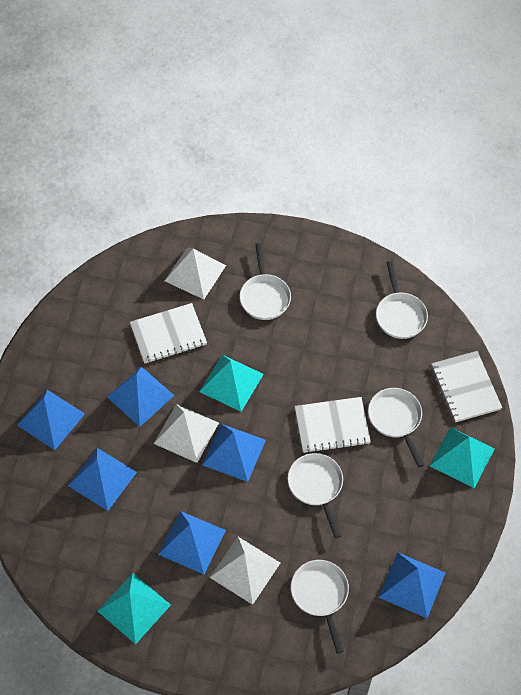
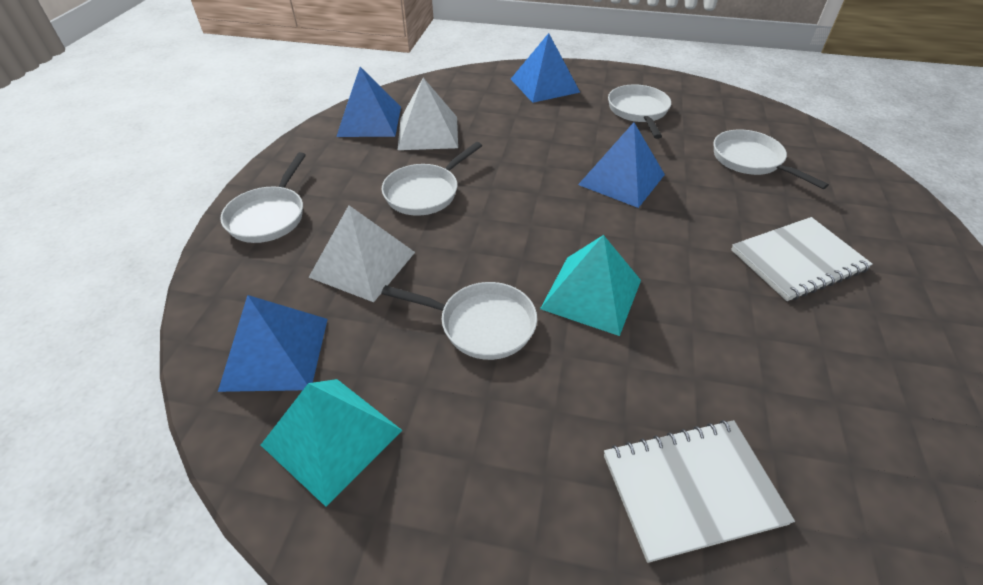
blue pyramid: 6 -> 4
turquoise pyramid: 3 -> 2
white notebook: 3 -> 2
white pyramid: 3 -> 2

